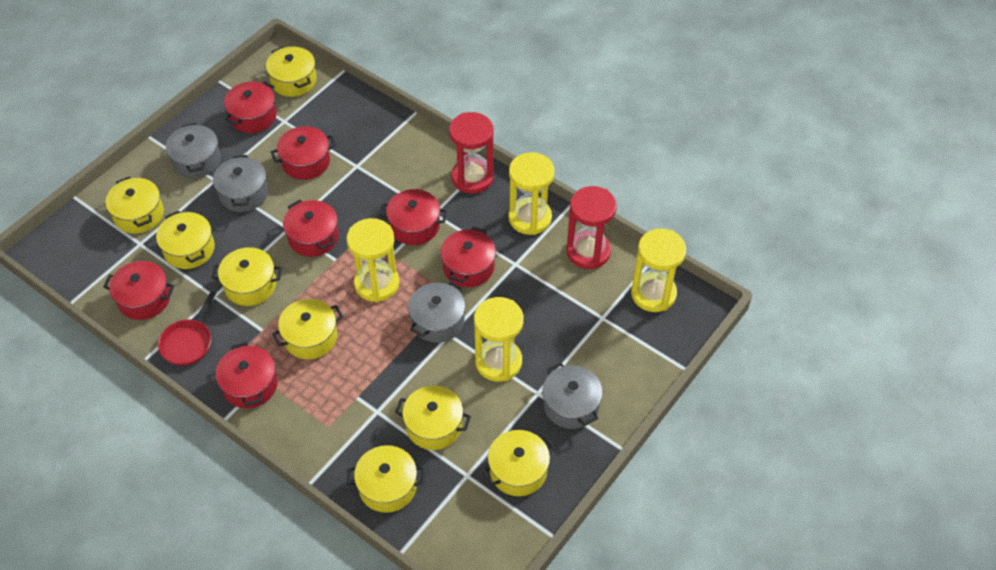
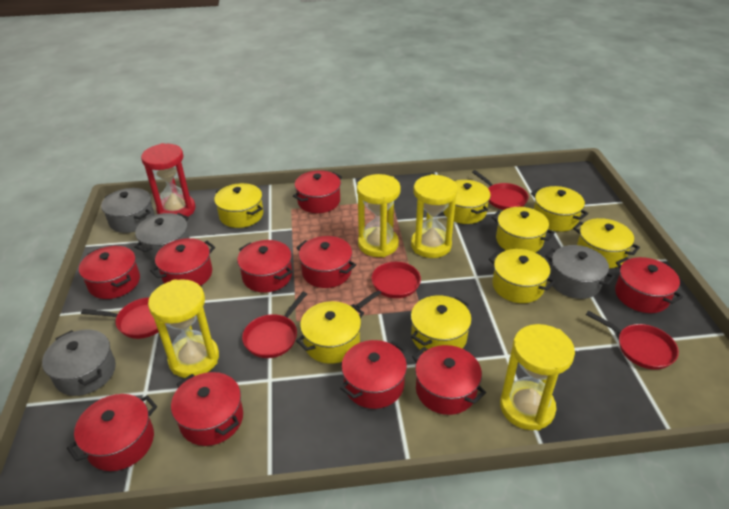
red hourglass: 2 -> 1
red pan: 1 -> 5
red pot: 7 -> 10

